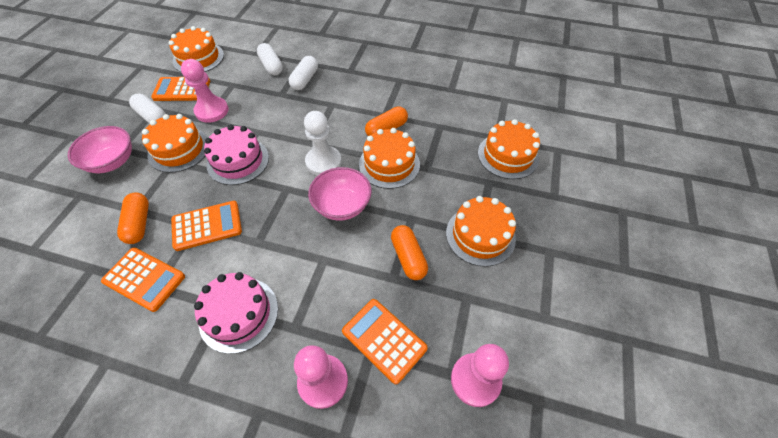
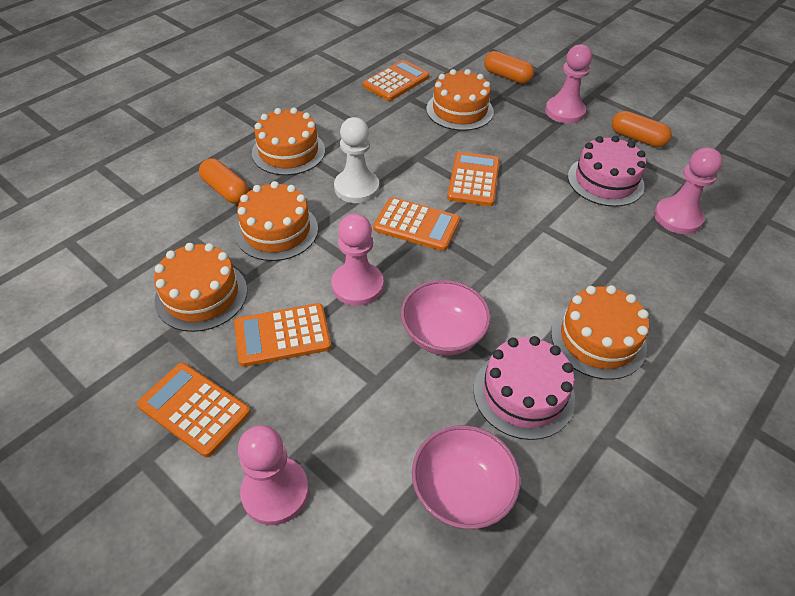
orange calculator: 4 -> 5
pink pawn: 3 -> 4
white capsule: 3 -> 0

